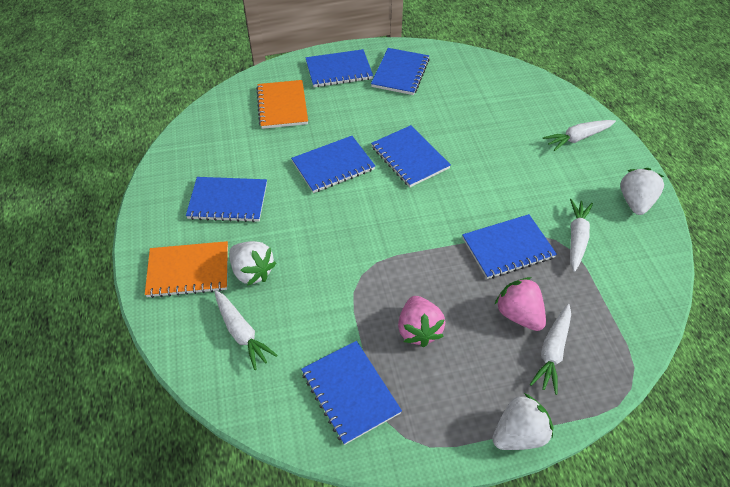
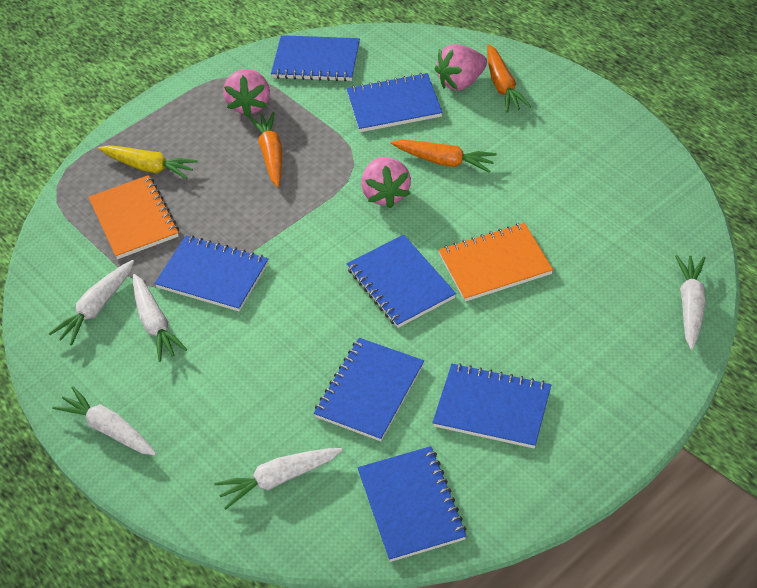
orange carrot: 0 -> 3
pink strawberry: 2 -> 3
white carrot: 4 -> 5
white strawberry: 3 -> 0
yellow carrot: 0 -> 1

